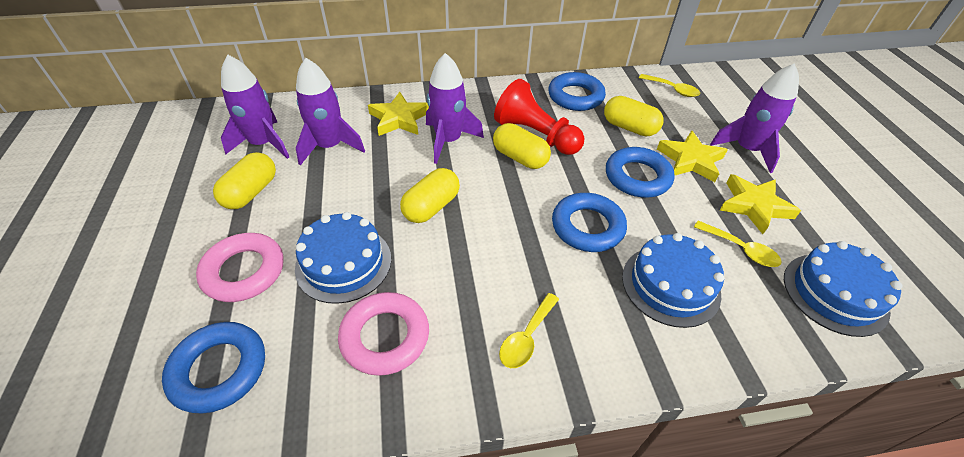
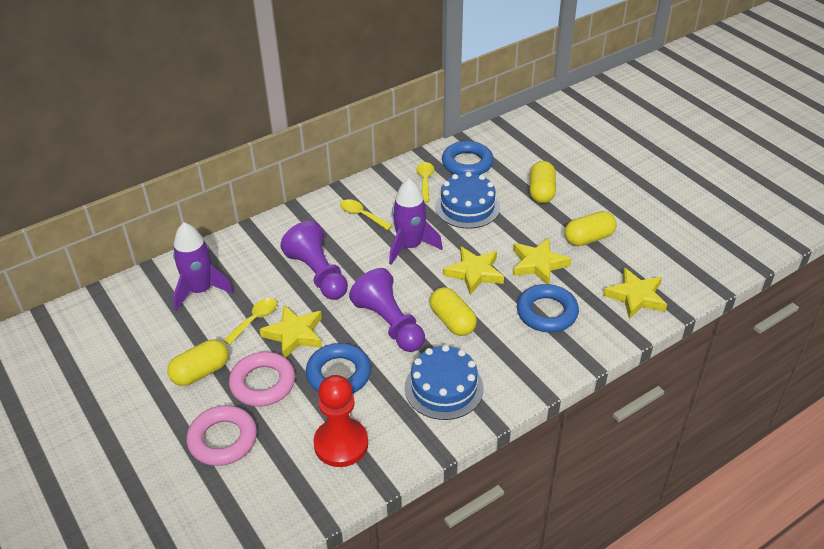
blue cake: 3 -> 2
blue ring: 4 -> 3
purple pawn: 0 -> 2
purple rocket: 4 -> 2
yellow star: 3 -> 4

